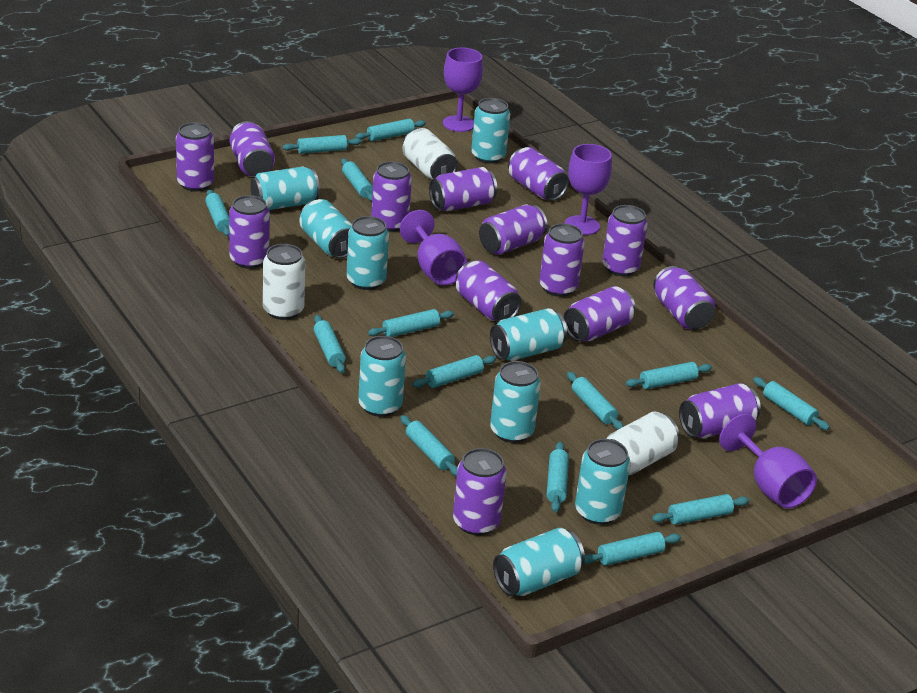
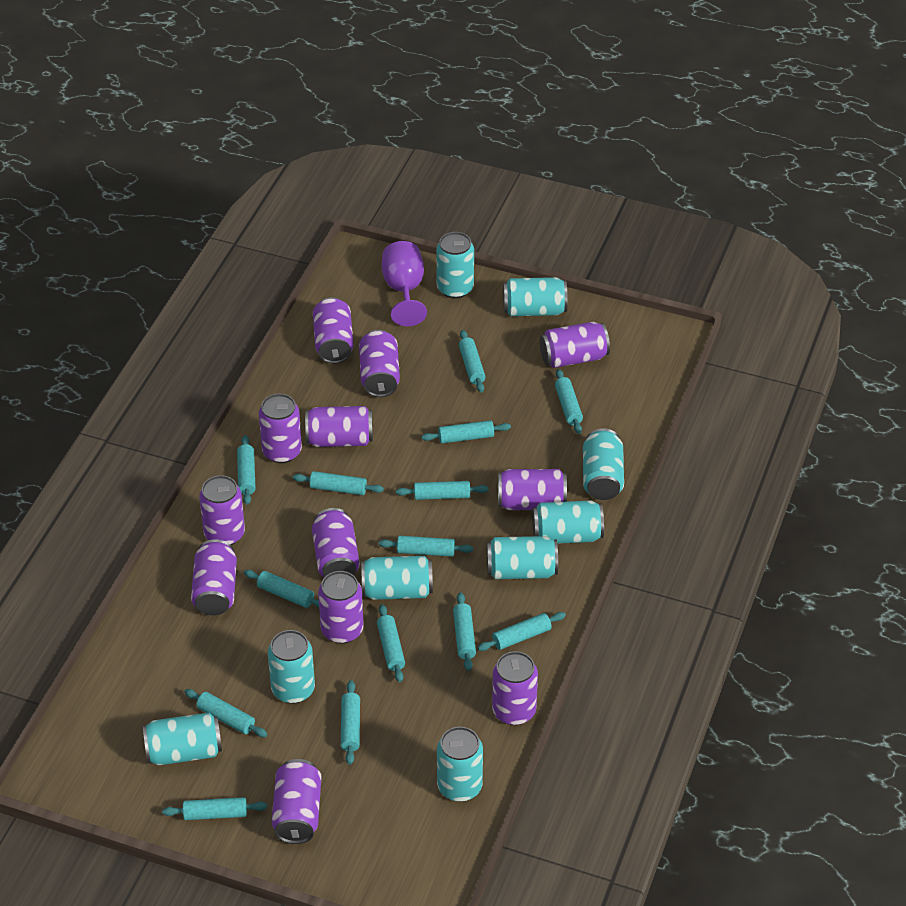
purple can: 14 -> 12
purple goblet: 4 -> 1
white can: 3 -> 0

